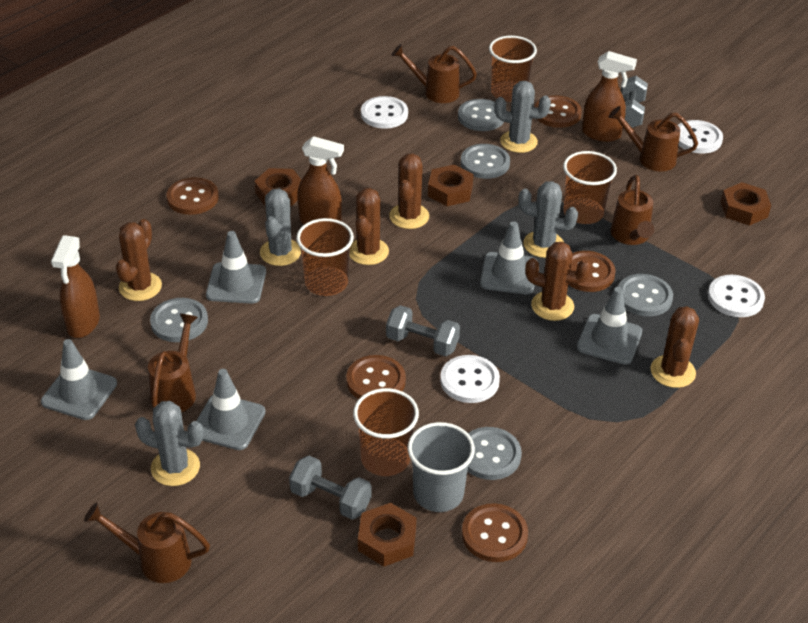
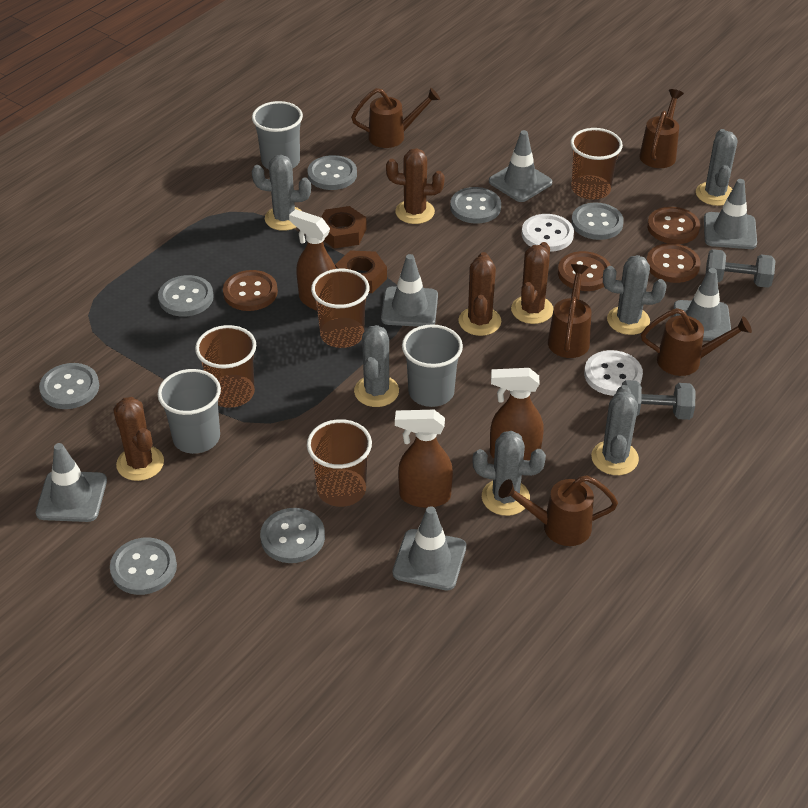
brown button: 5 -> 4
brown cactus: 5 -> 4
brown nut: 4 -> 2
grey button: 5 -> 7
grey cactus: 4 -> 6
grey cup: 1 -> 3
grey dumbbell: 3 -> 2
grey traffic cone: 5 -> 6
white button: 4 -> 2

